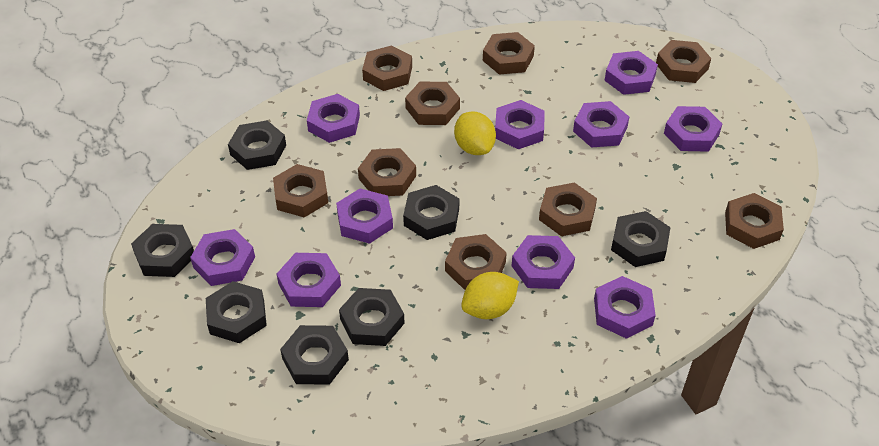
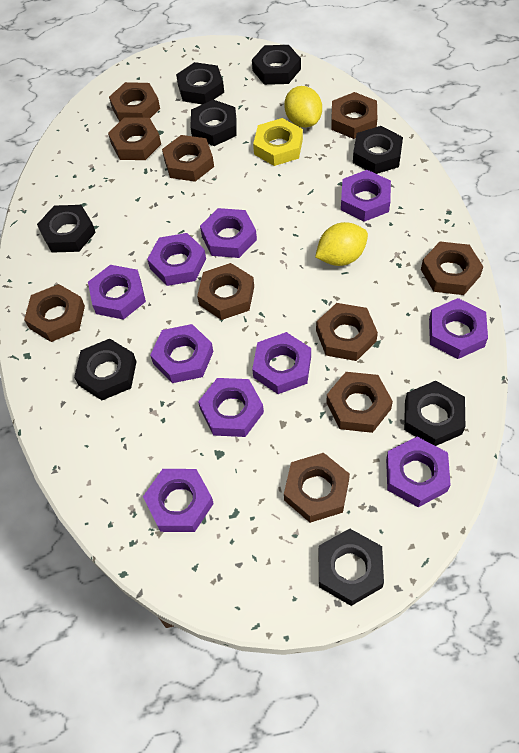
black nut: 7 -> 8
brown nut: 9 -> 10
yellow nut: 0 -> 1

